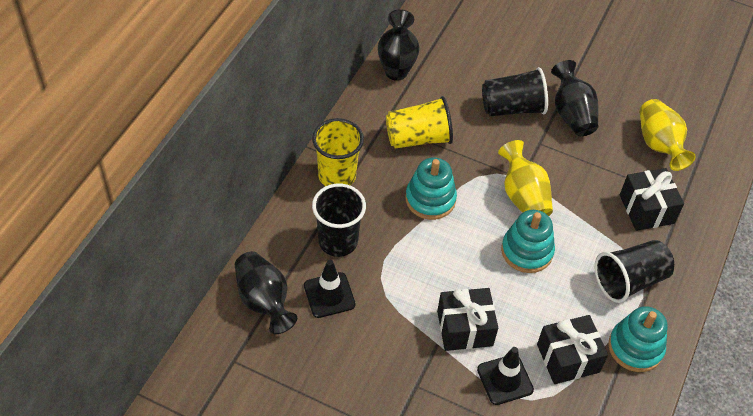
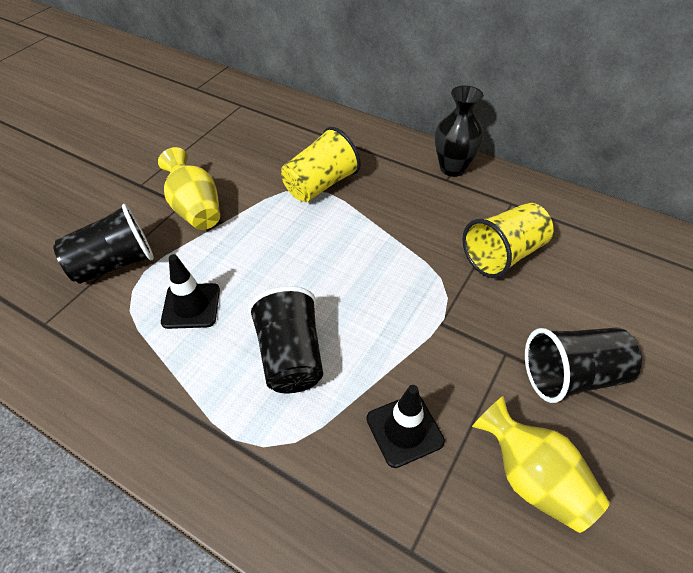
black gift: 3 -> 0
black vase: 3 -> 1
turquoise stacking toy: 3 -> 0

